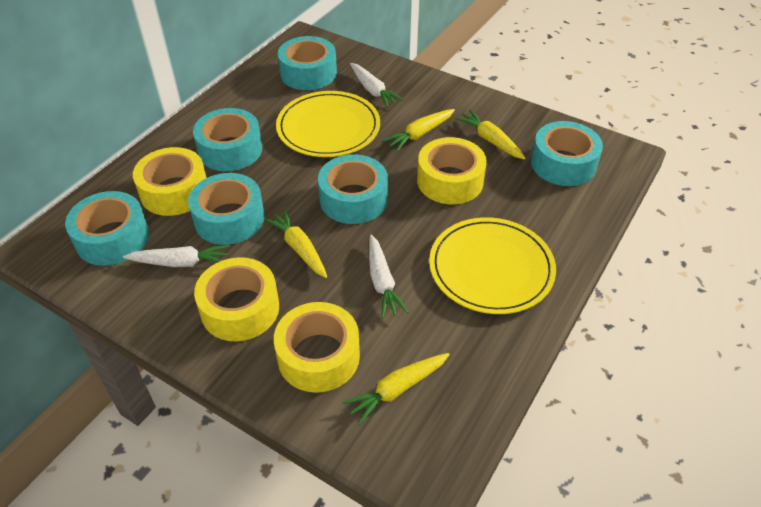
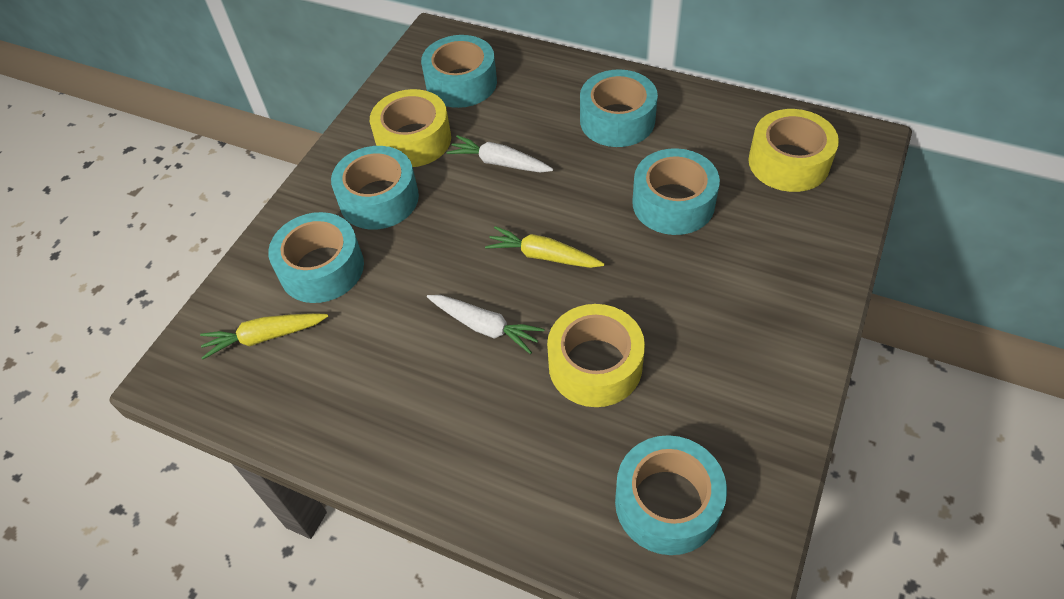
white carrot: 3 -> 2
yellow carrot: 4 -> 2
yellow plate: 2 -> 0
yellow tape: 4 -> 3

